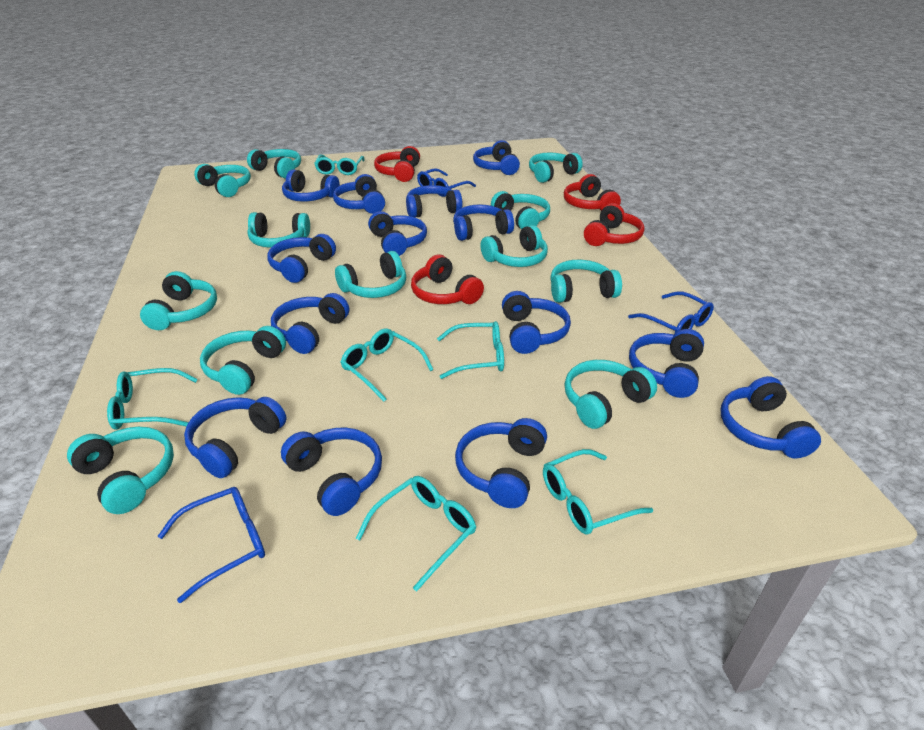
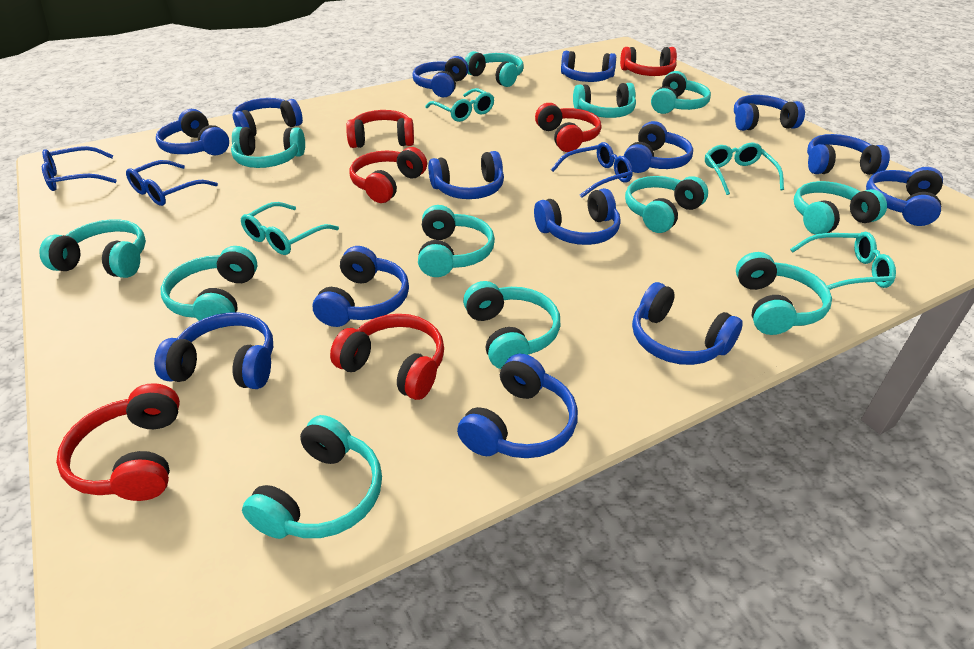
red headphones: 4 -> 6
turquoise glasses: 6 -> 4

